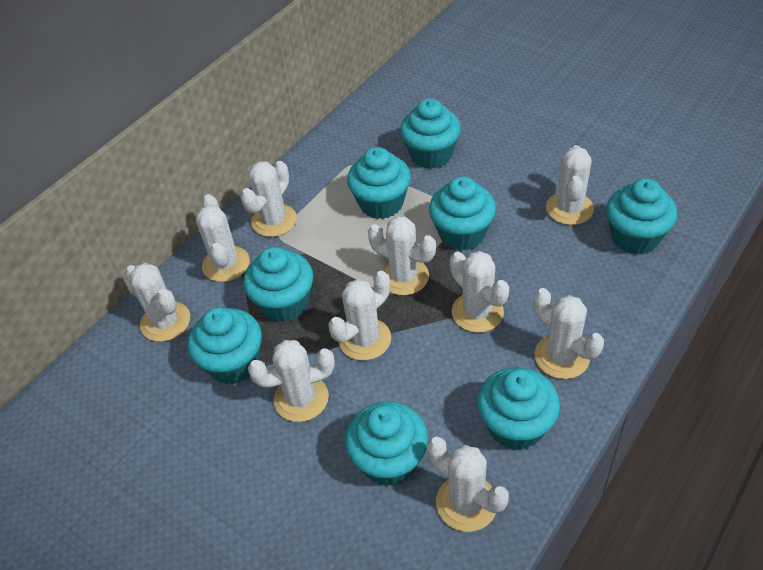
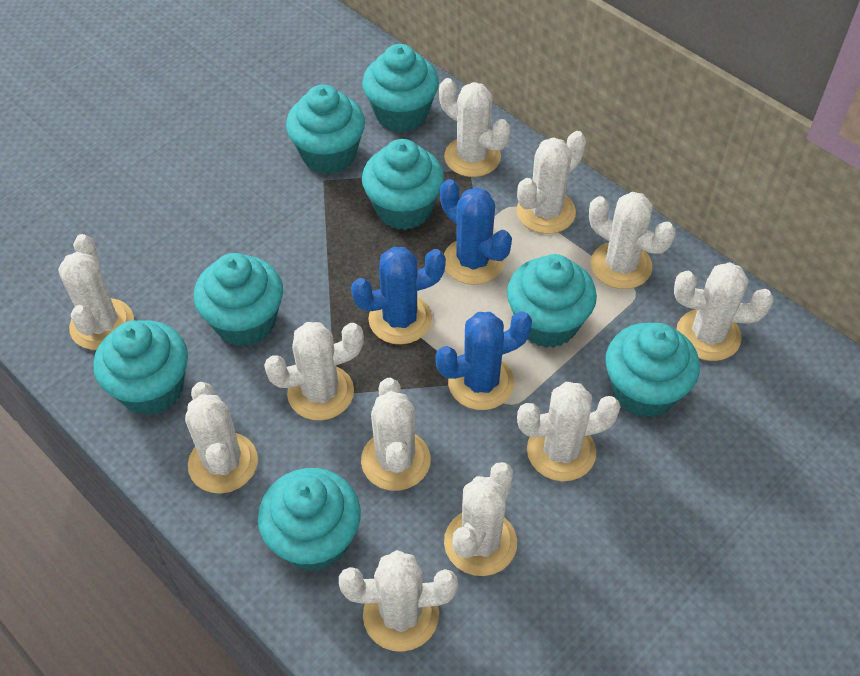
blue cactus: 0 -> 3
white cactus: 10 -> 11

